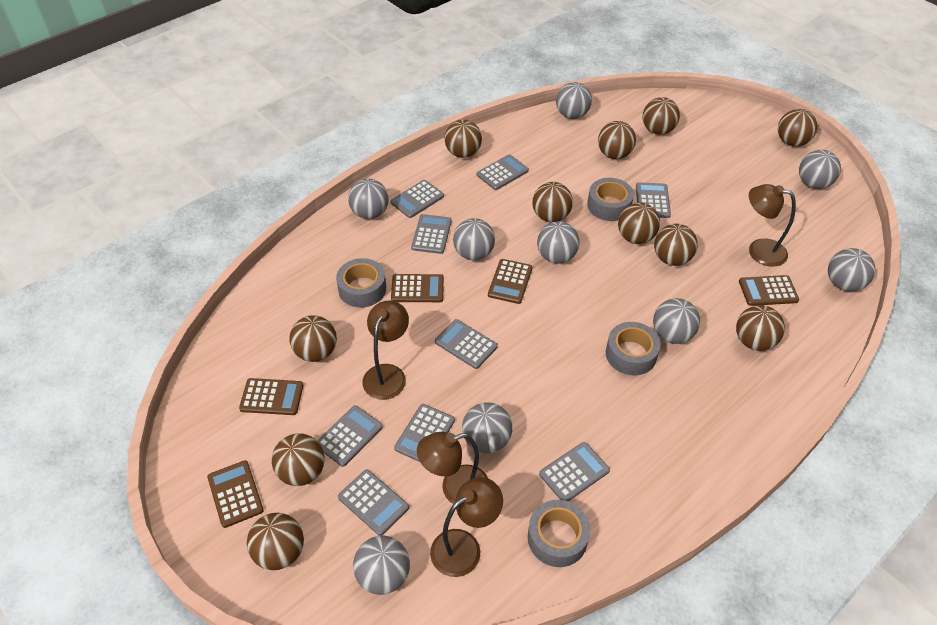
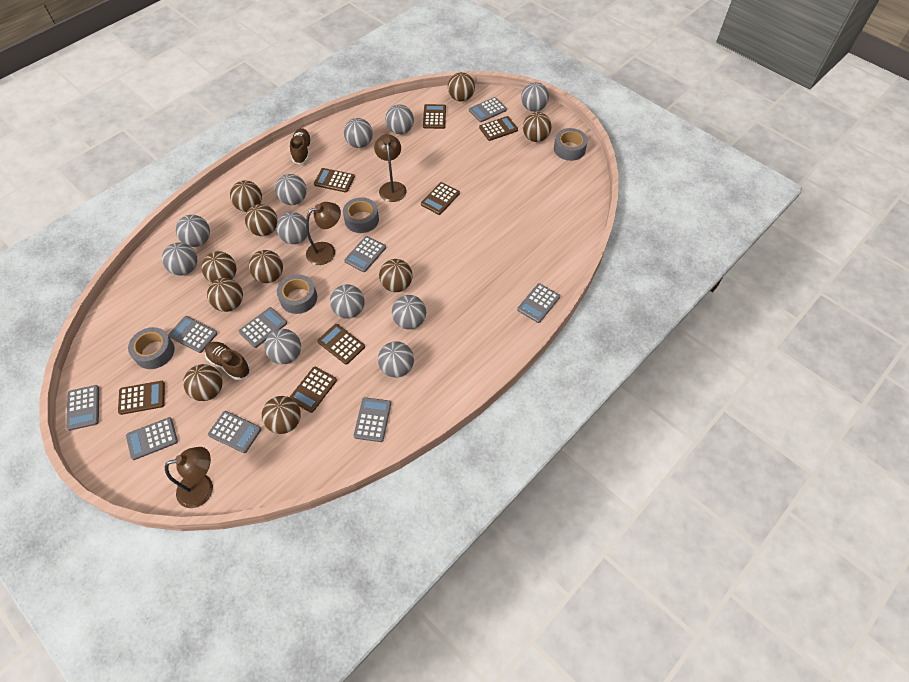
brown ball: 11 -> 10
brown calculator: 5 -> 7
brown lamp: 4 -> 3
brown shoe: 0 -> 2
grey ball: 9 -> 11

